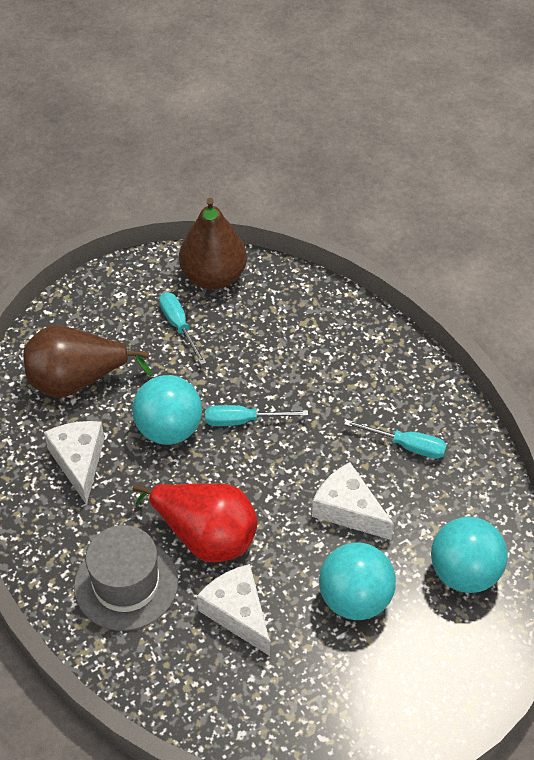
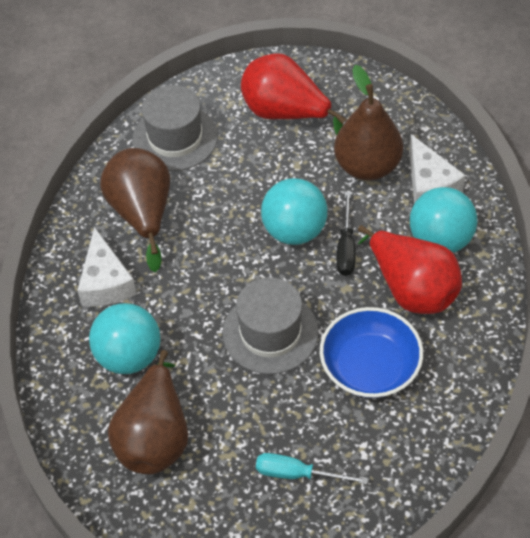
black screwdriver: 0 -> 1
blue bowl: 0 -> 1
brown pear: 2 -> 3
grey hat: 1 -> 2
red pear: 1 -> 2
turquoise screwdriver: 3 -> 1
white cheese: 3 -> 2

